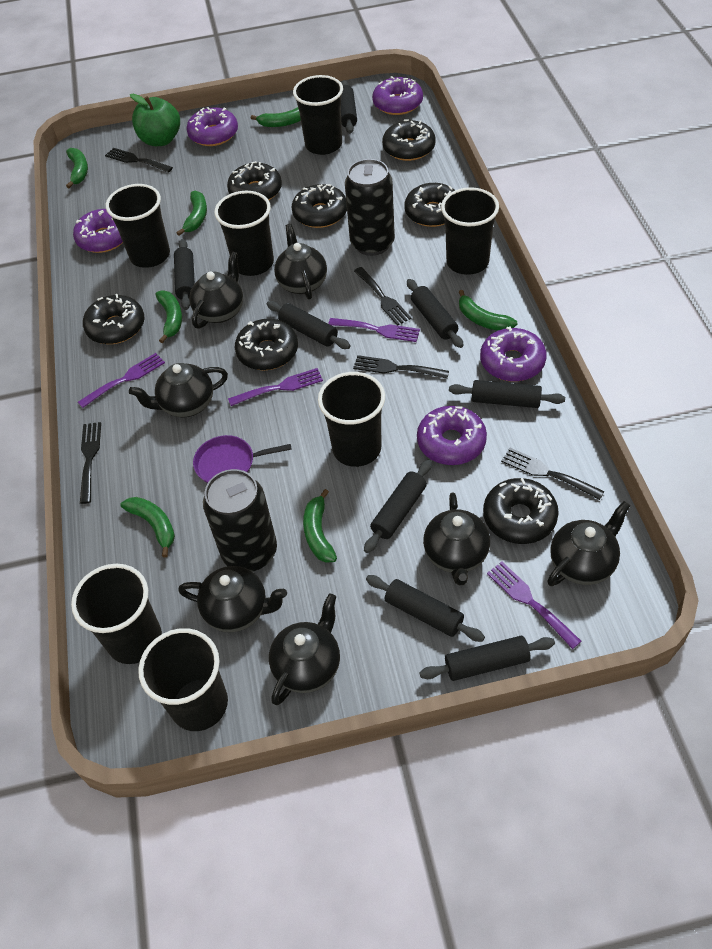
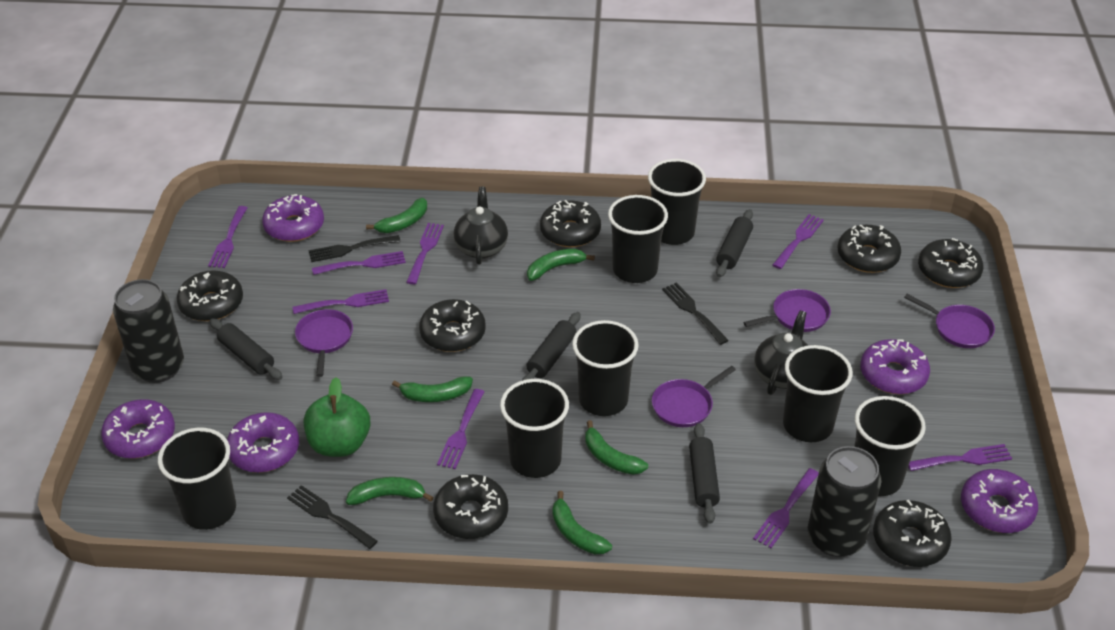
black fork: 5 -> 3
black rolling pin: 8 -> 4
black teapot: 7 -> 2
green banana: 7 -> 6
purple fork: 4 -> 8
purple pan: 1 -> 4

